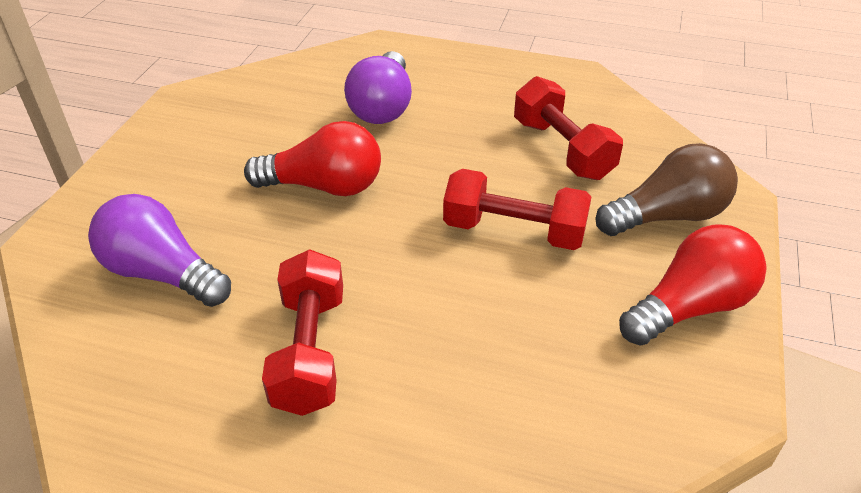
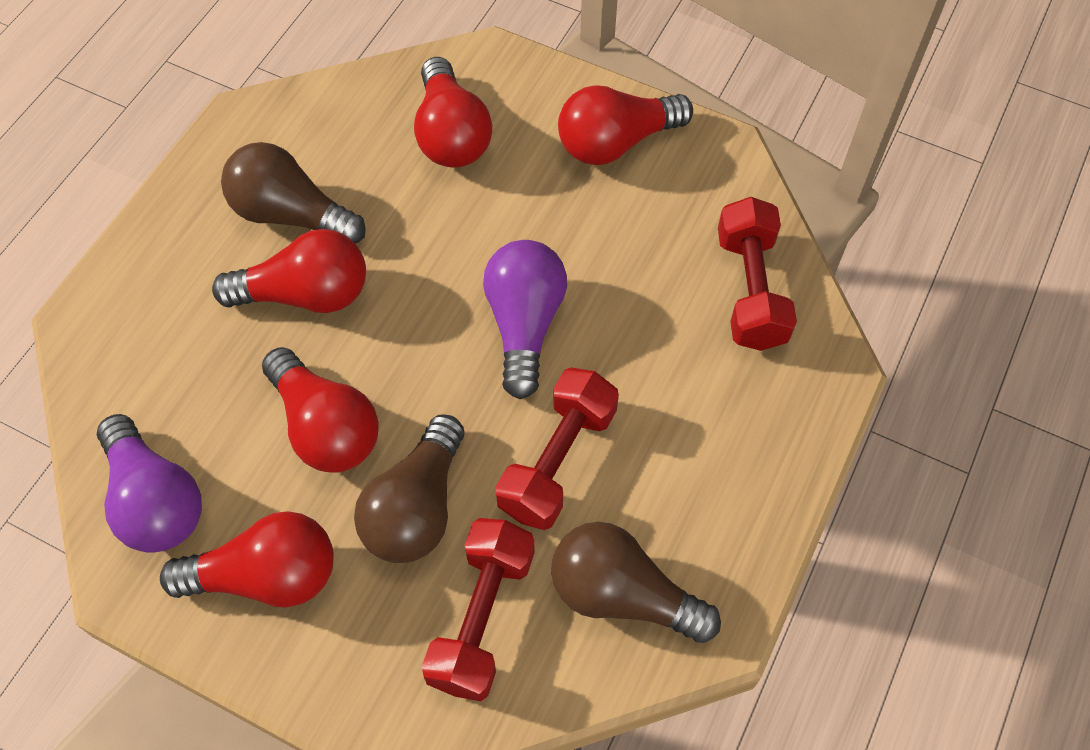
brown light bulb: 1 -> 3
red light bulb: 2 -> 5

